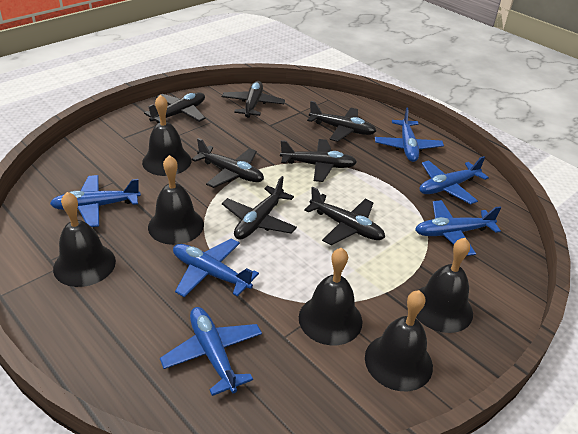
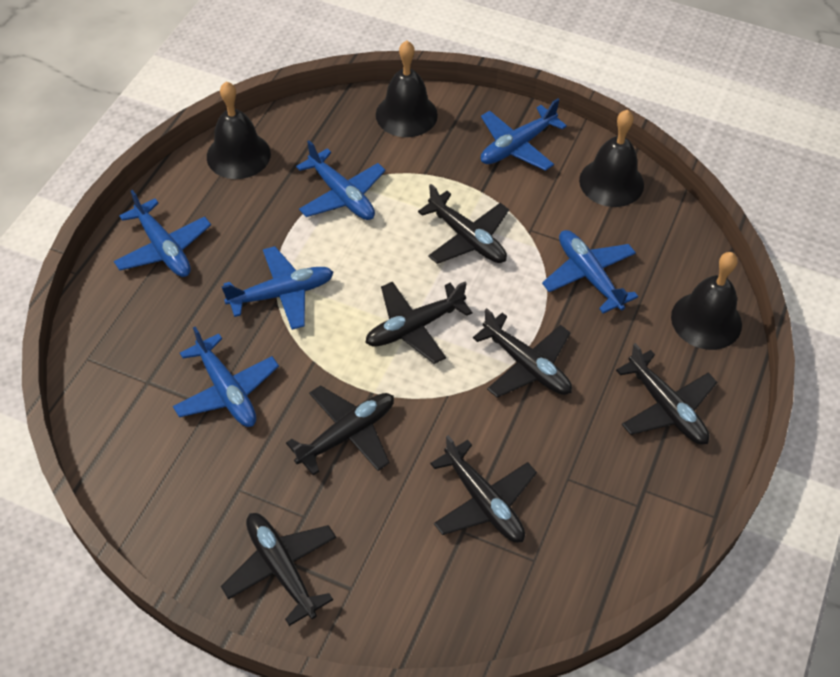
black bell: 6 -> 4

